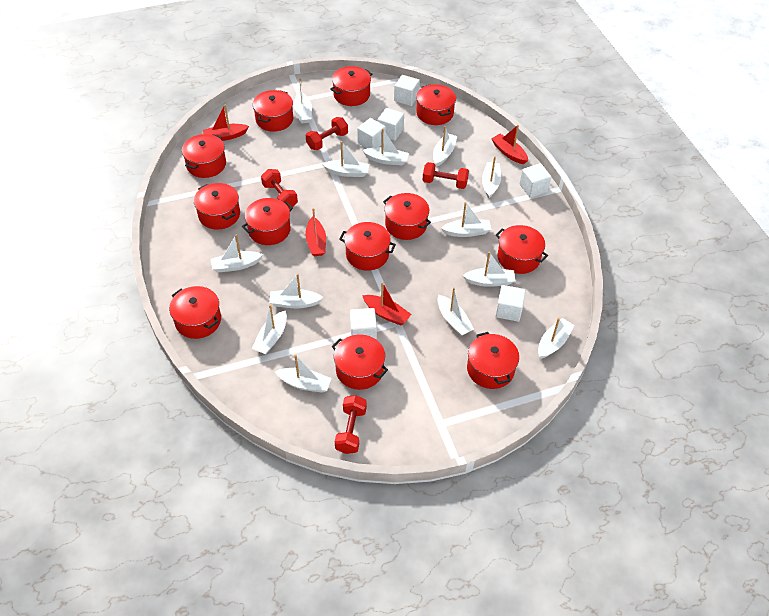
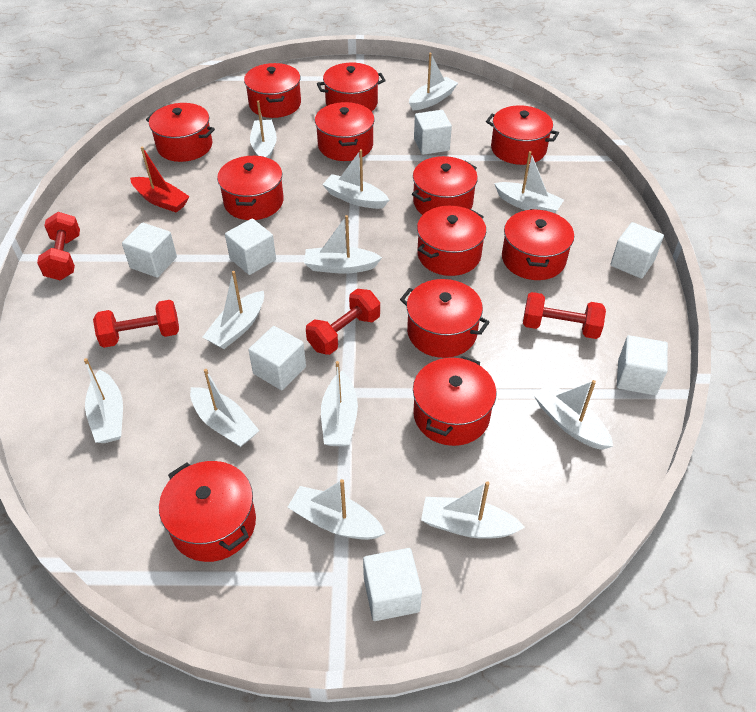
red boat: 4 -> 1
white boat: 13 -> 12
white cube: 6 -> 7

